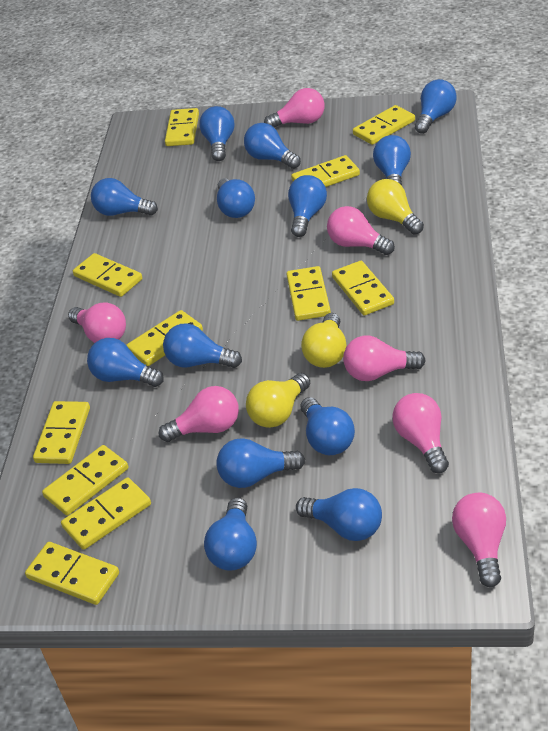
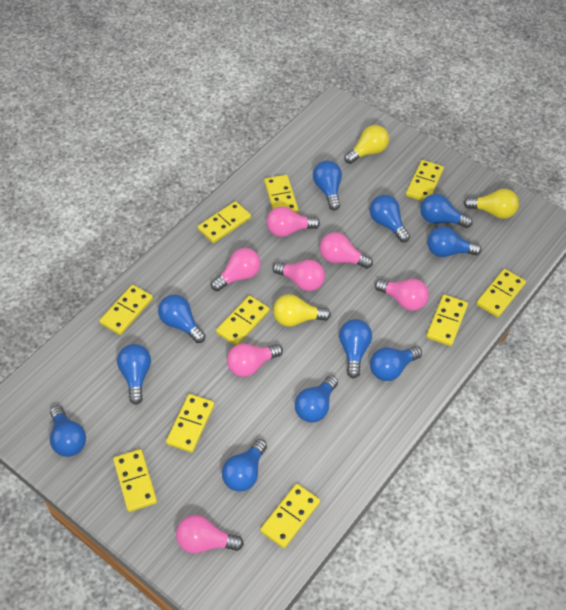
blue light bulb: 13 -> 11
yellow domino: 11 -> 10

